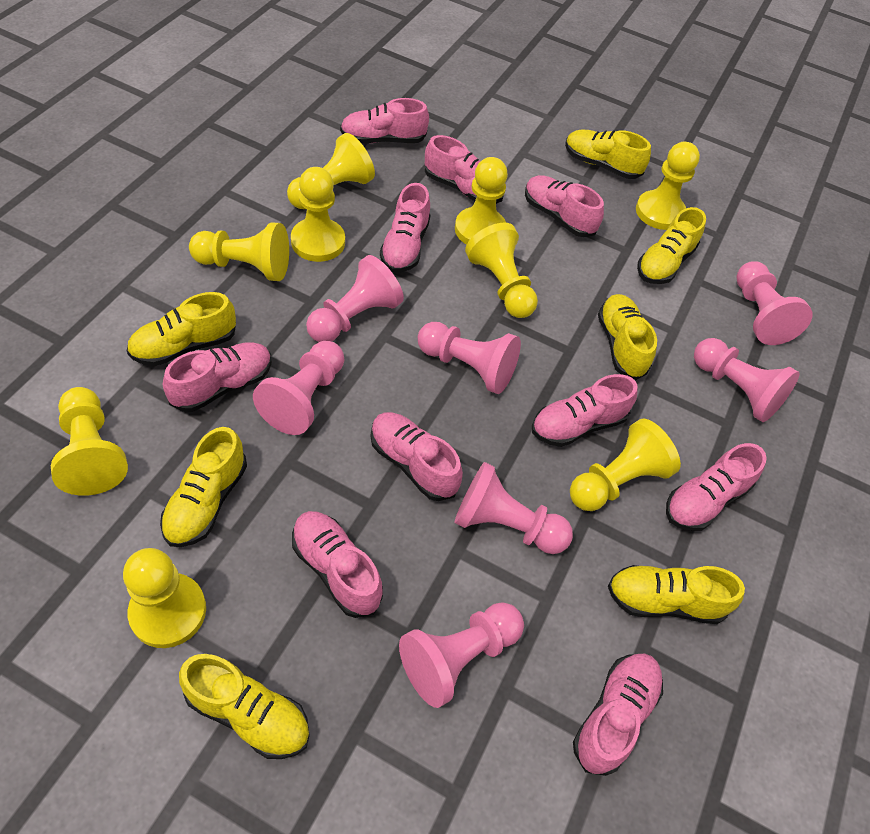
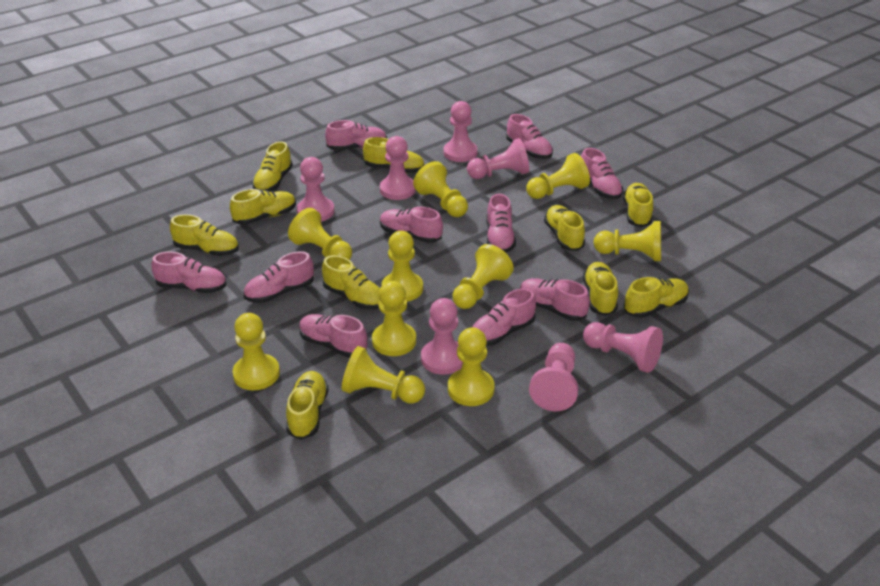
yellow pawn: 9 -> 10
yellow shoe: 7 -> 10

